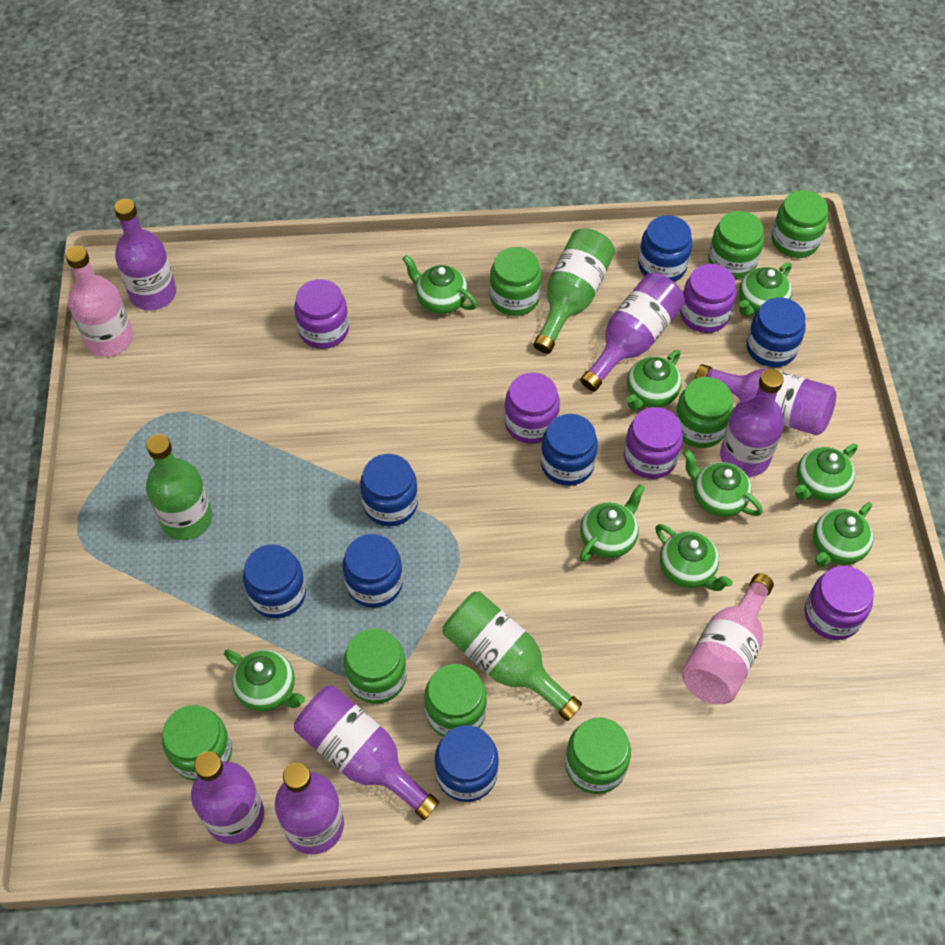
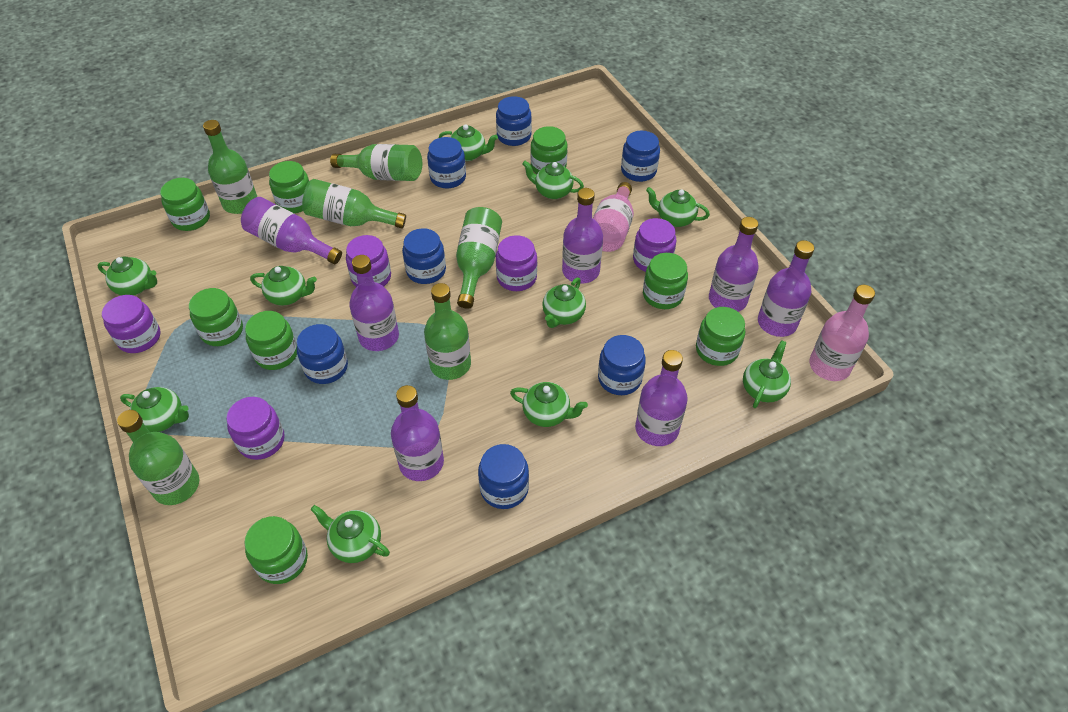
green bottle: 3 -> 6
green teapot: 9 -> 10

